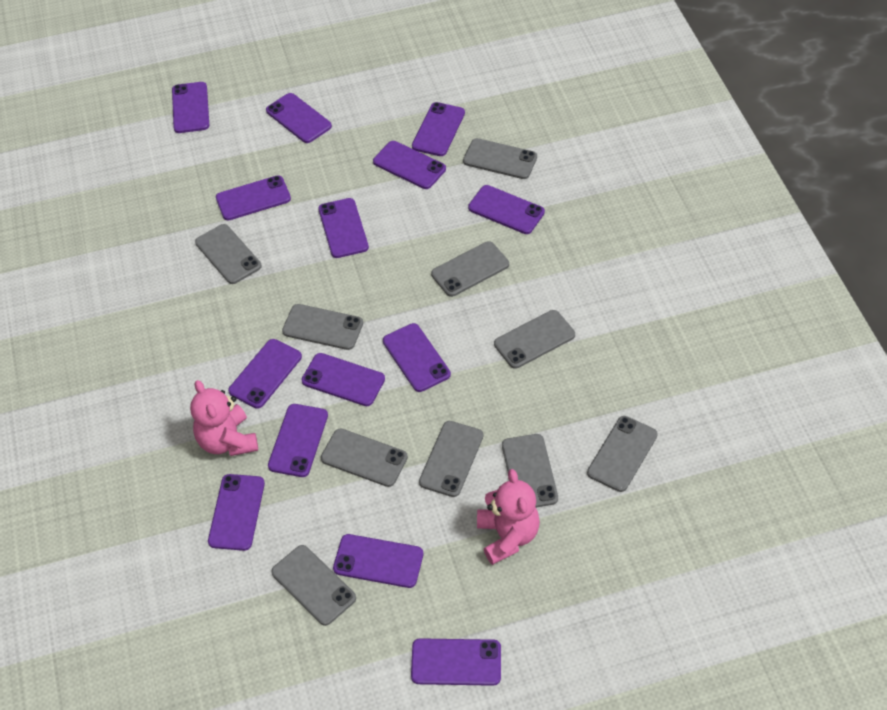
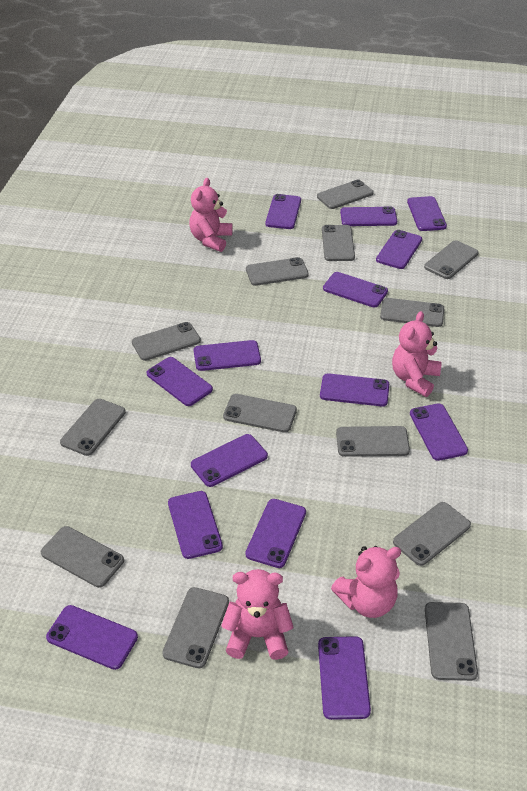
grey phone: 10 -> 13
pink teddy bear: 2 -> 4

